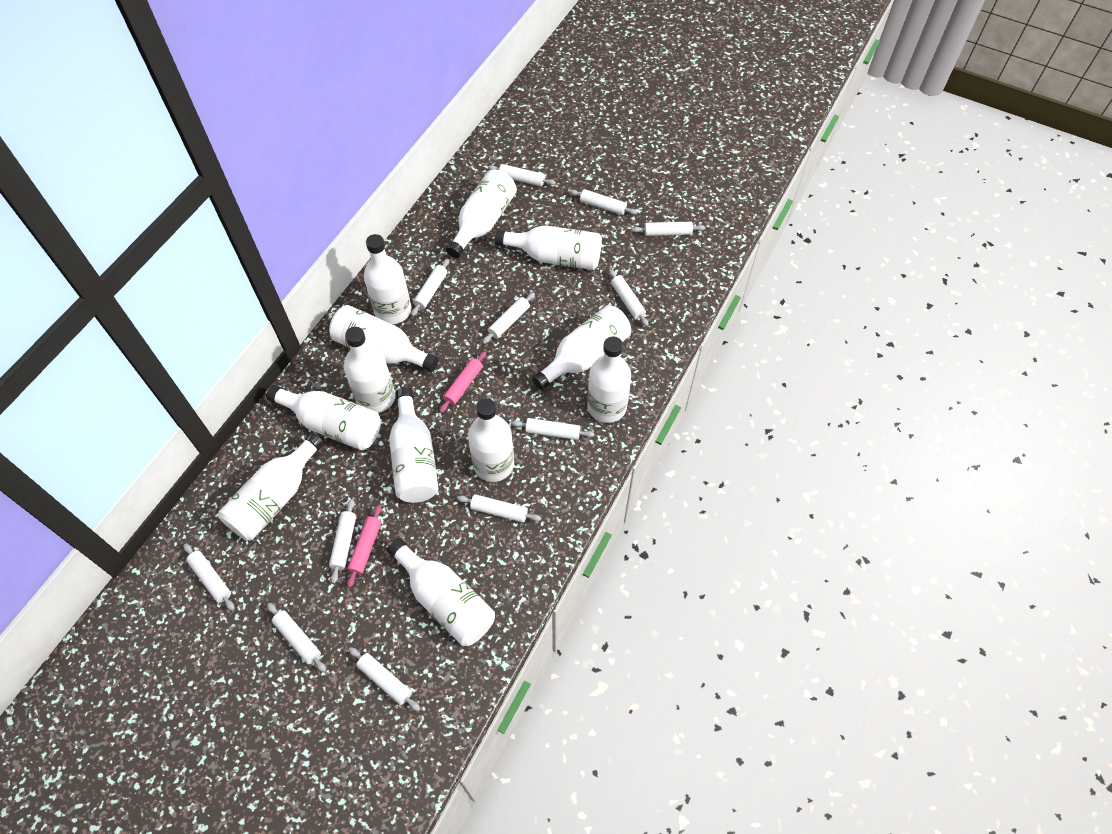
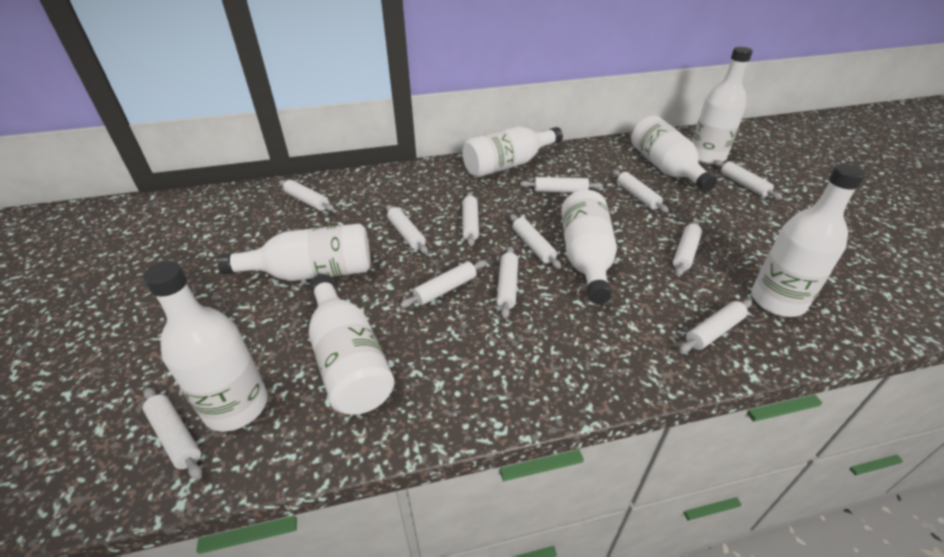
pink rolling pin: 2 -> 0
white bottle: 12 -> 8

